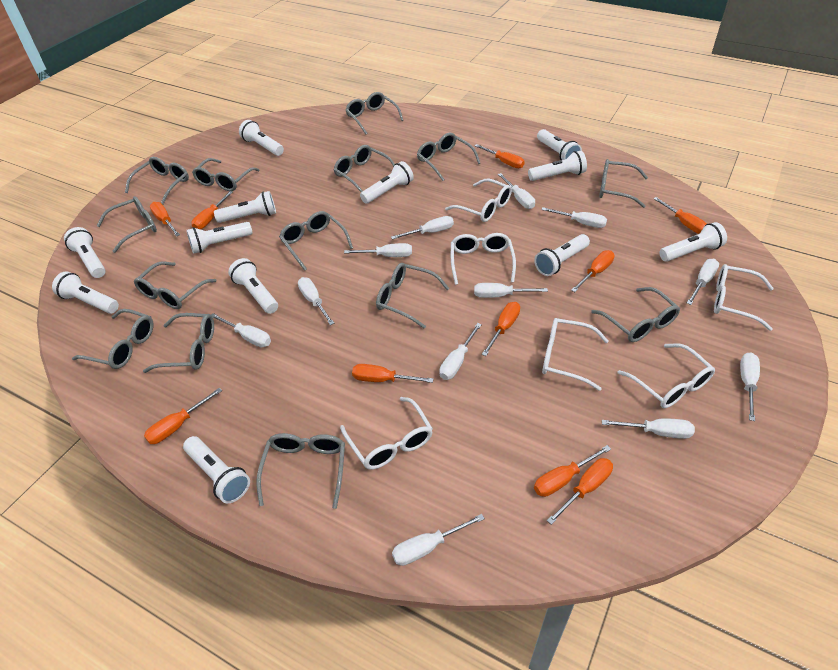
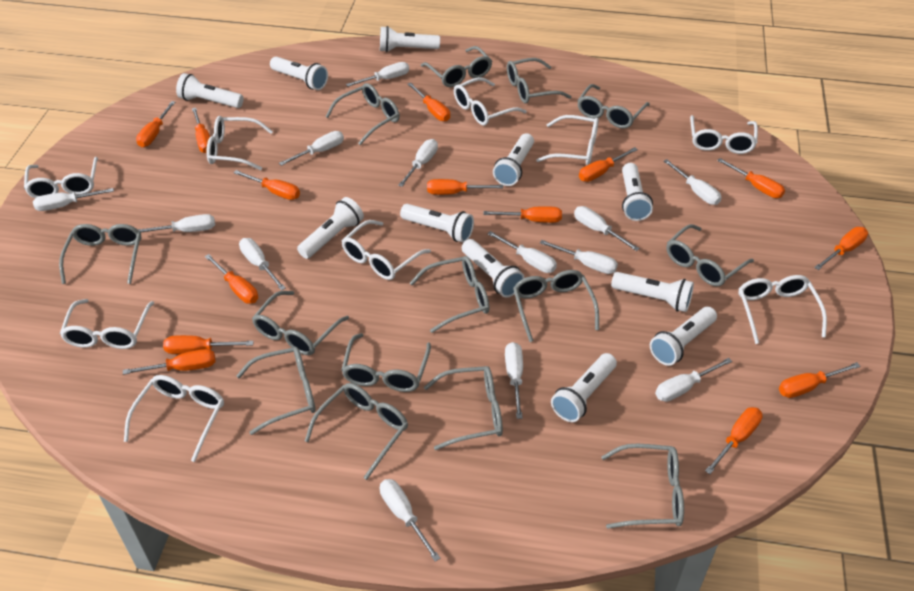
orange screwdriver: 10 -> 14
white flashlight: 12 -> 11
white glasses: 6 -> 9
white screwdriver: 12 -> 13

